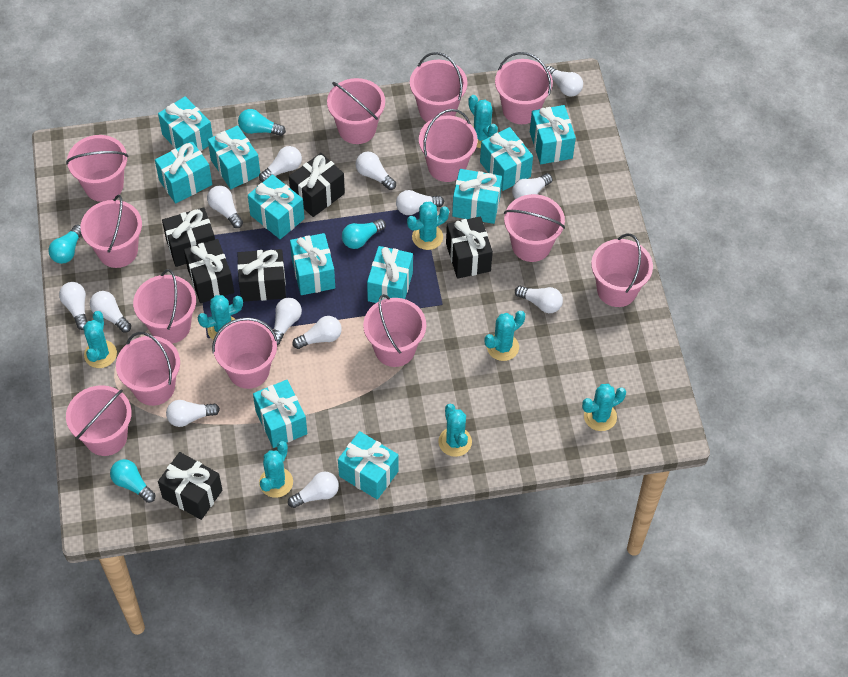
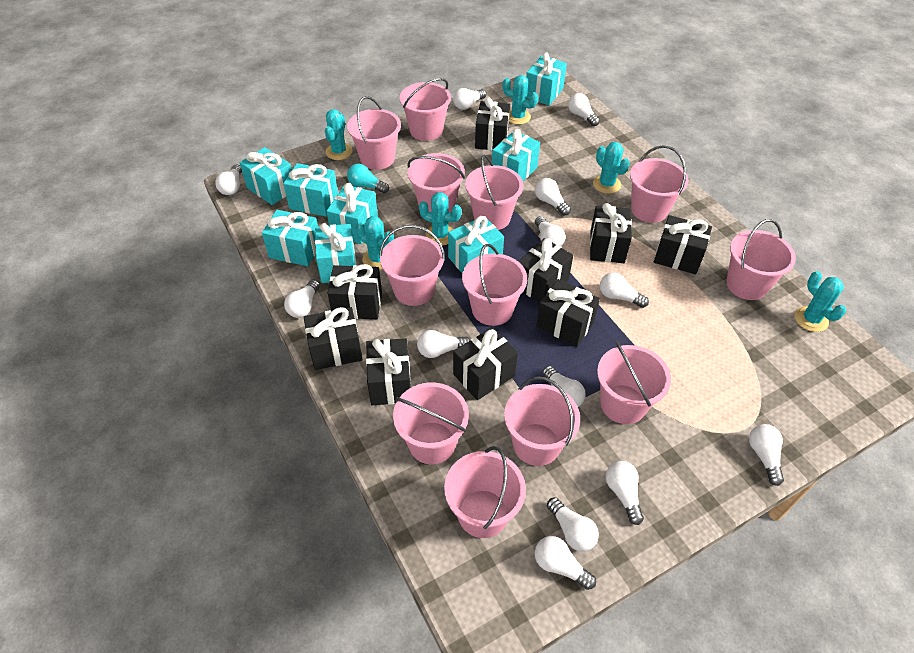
black gift: 6 -> 9
pink bucket: 13 -> 12
turquoise cactus: 8 -> 6
turquoise gift: 11 -> 8
turquoise light bulb: 4 -> 1

